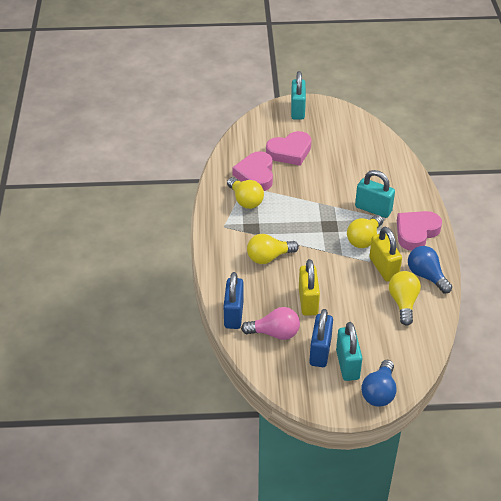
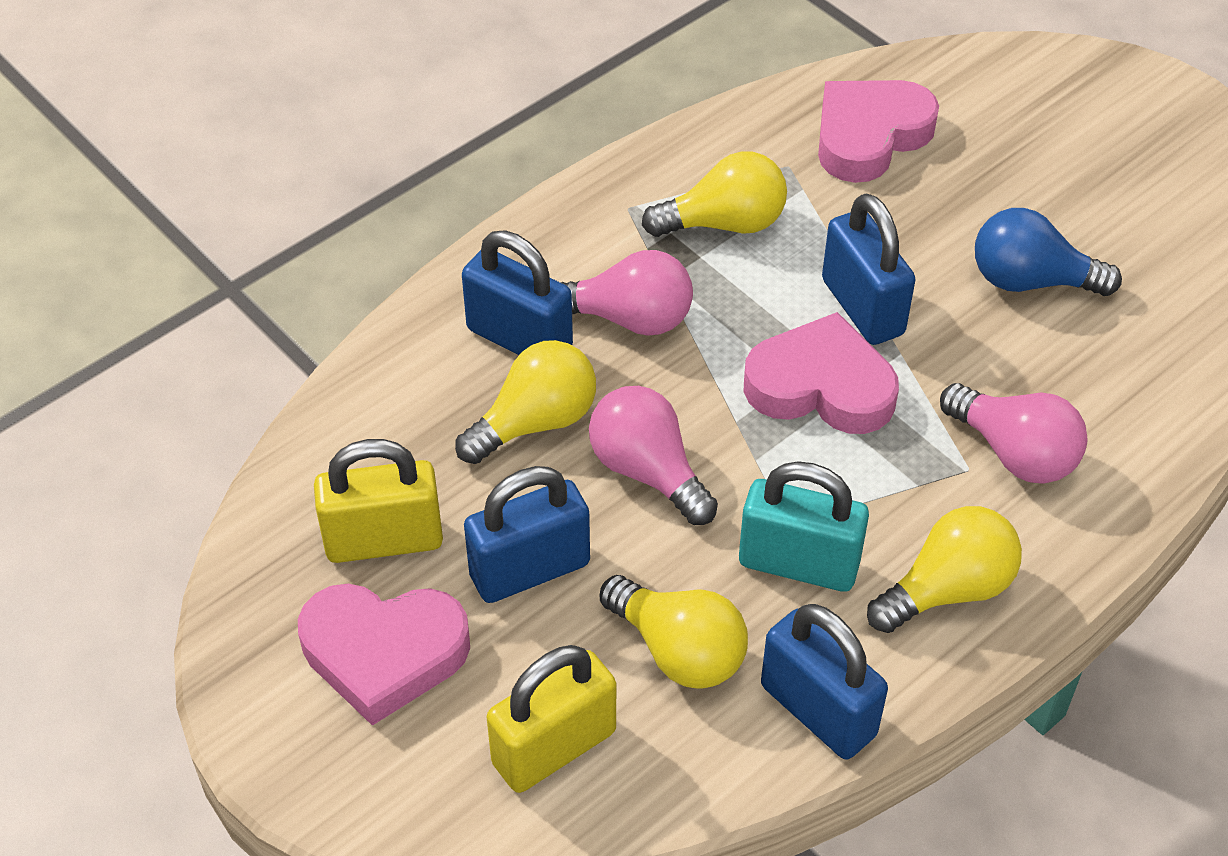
blue light bulb: 2 -> 1
blue padlock: 2 -> 4
pink light bulb: 1 -> 3
turquoise padlock: 3 -> 1

